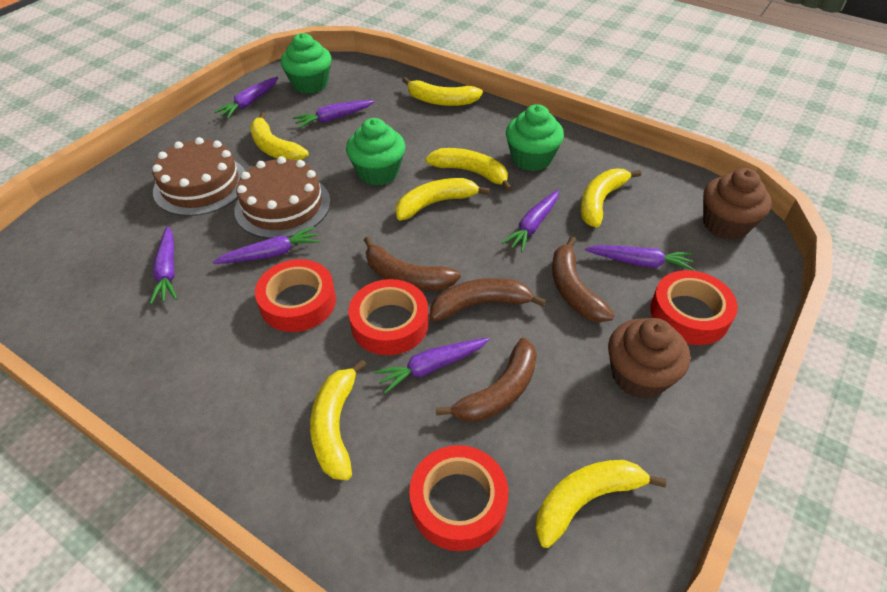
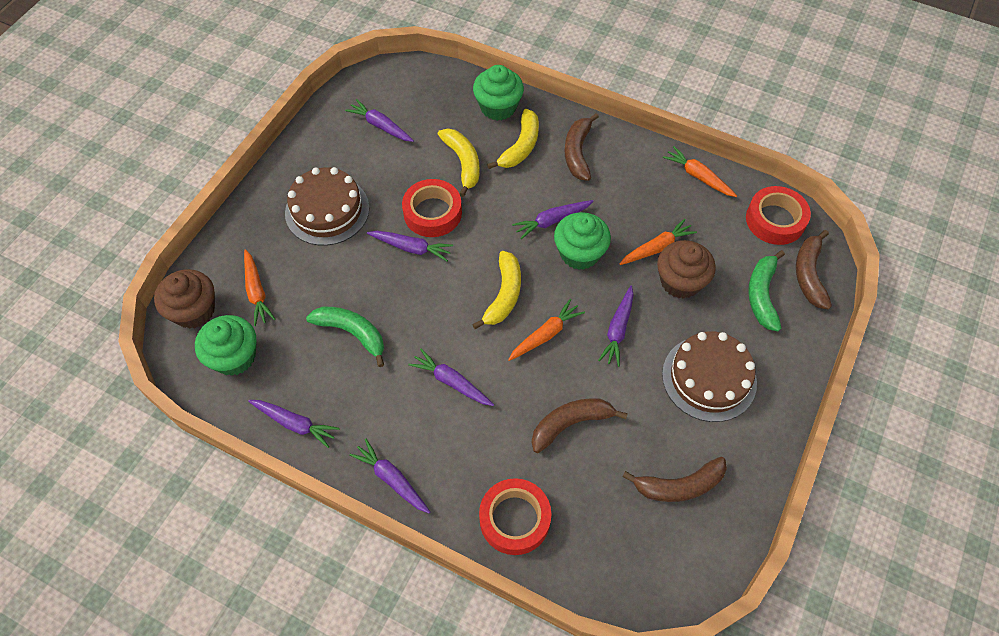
green banana: 0 -> 2
orange carrot: 0 -> 4
red tape: 4 -> 3
yellow banana: 7 -> 3

